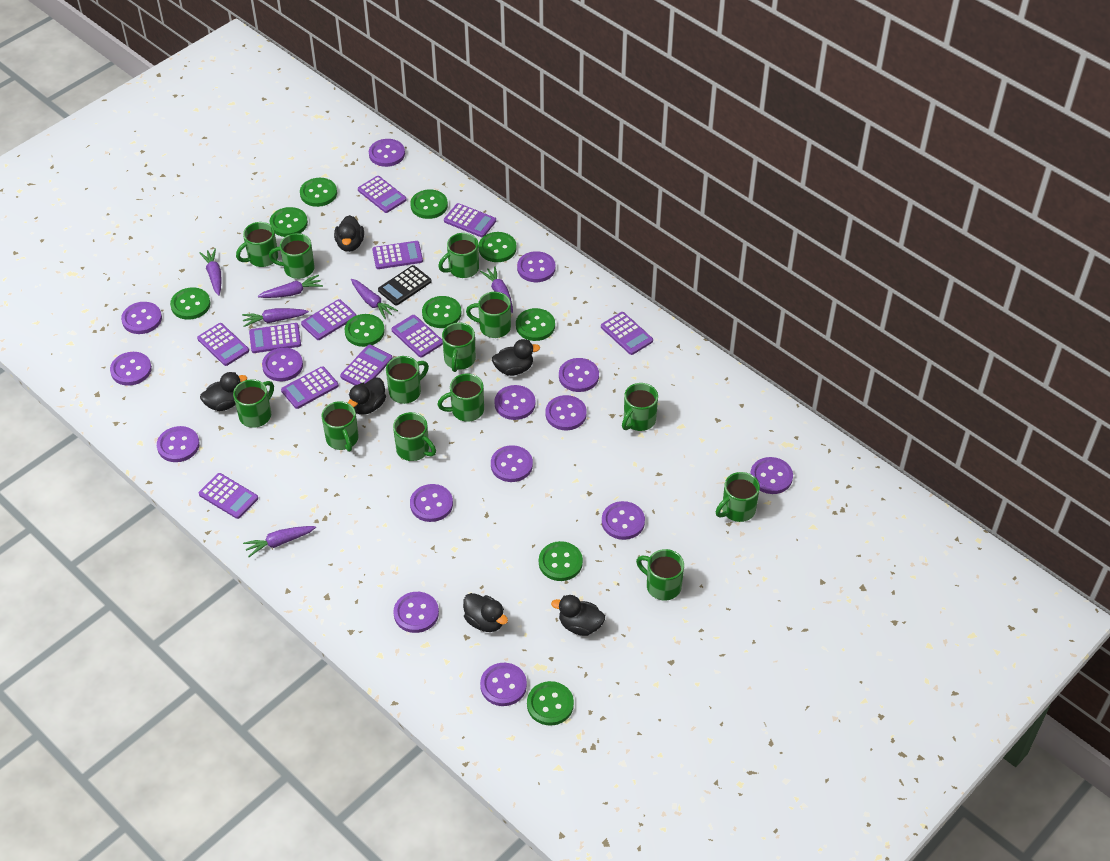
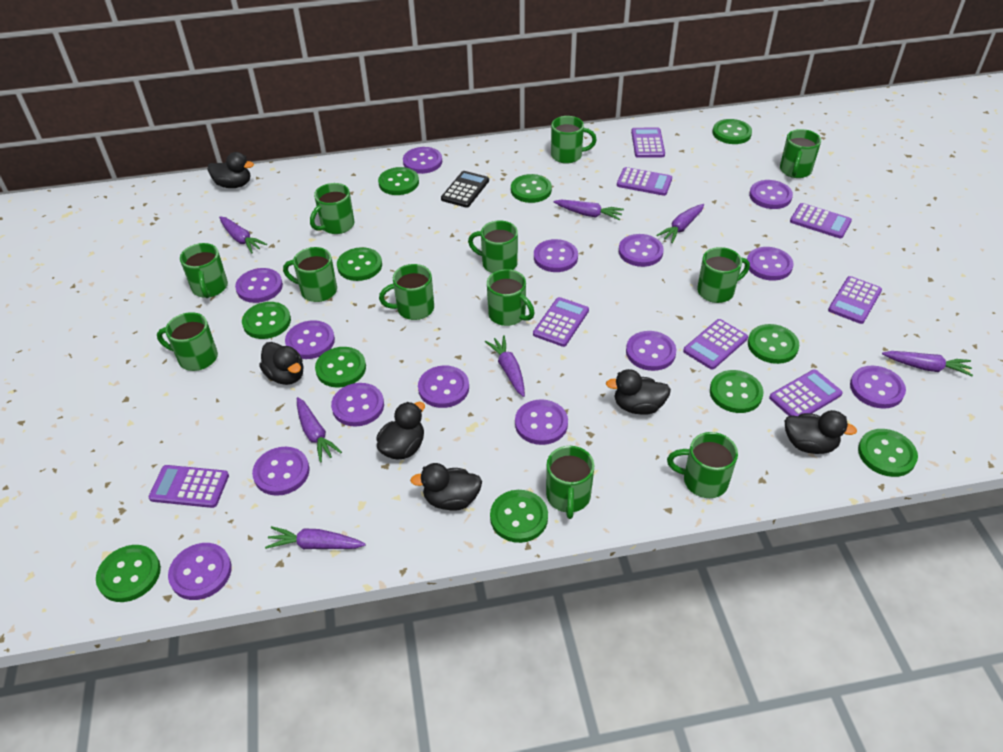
green button: 10 -> 11
green mug: 13 -> 12
purple button: 15 -> 14
purple calculator: 11 -> 8
purple carrot: 6 -> 7

